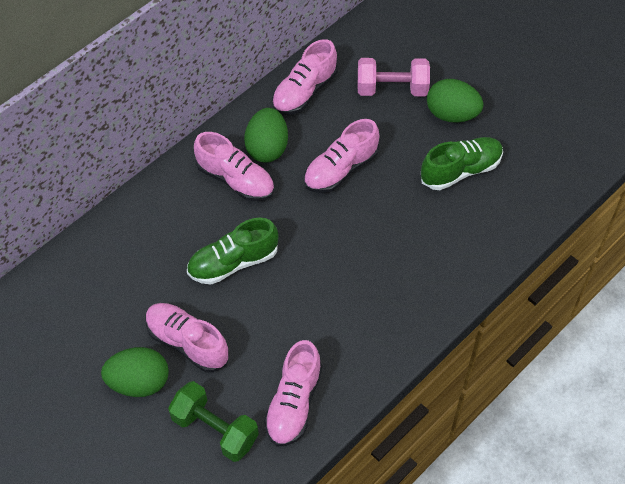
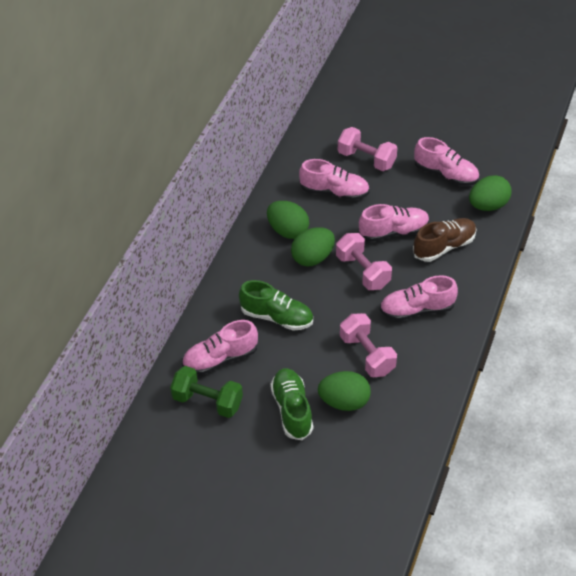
brown shoe: 0 -> 1
green egg: 3 -> 4
pink dumbbell: 1 -> 3

